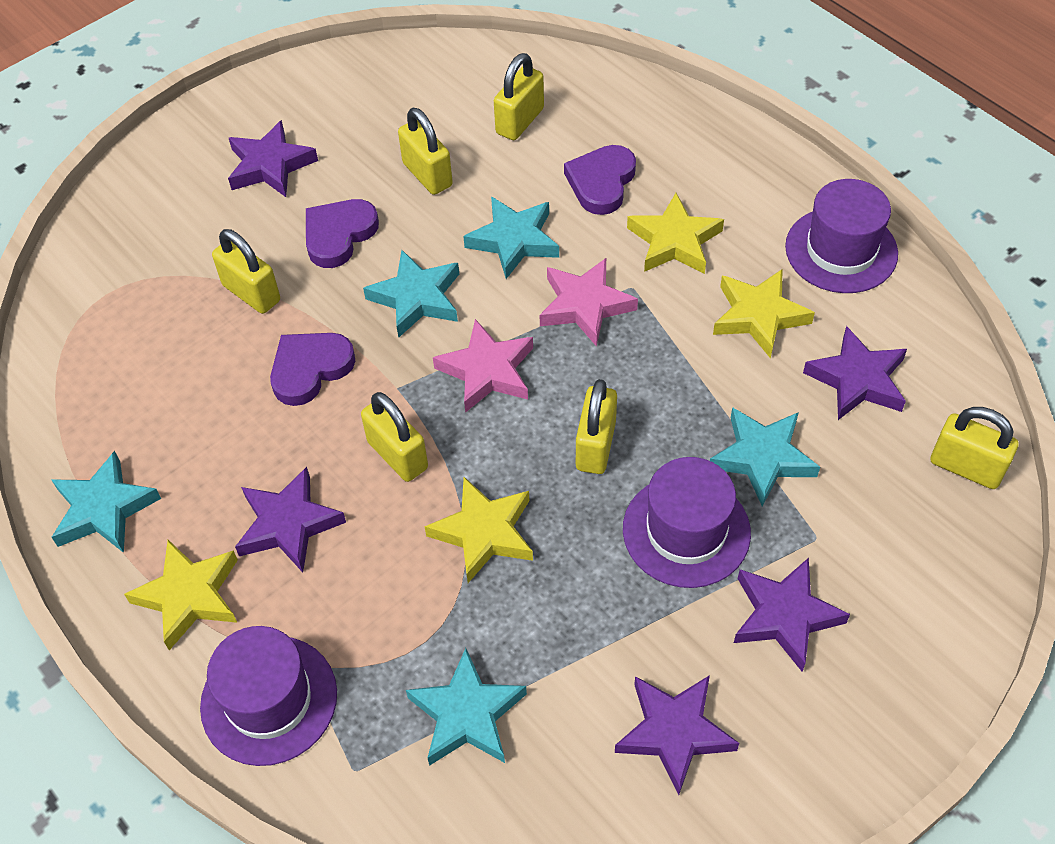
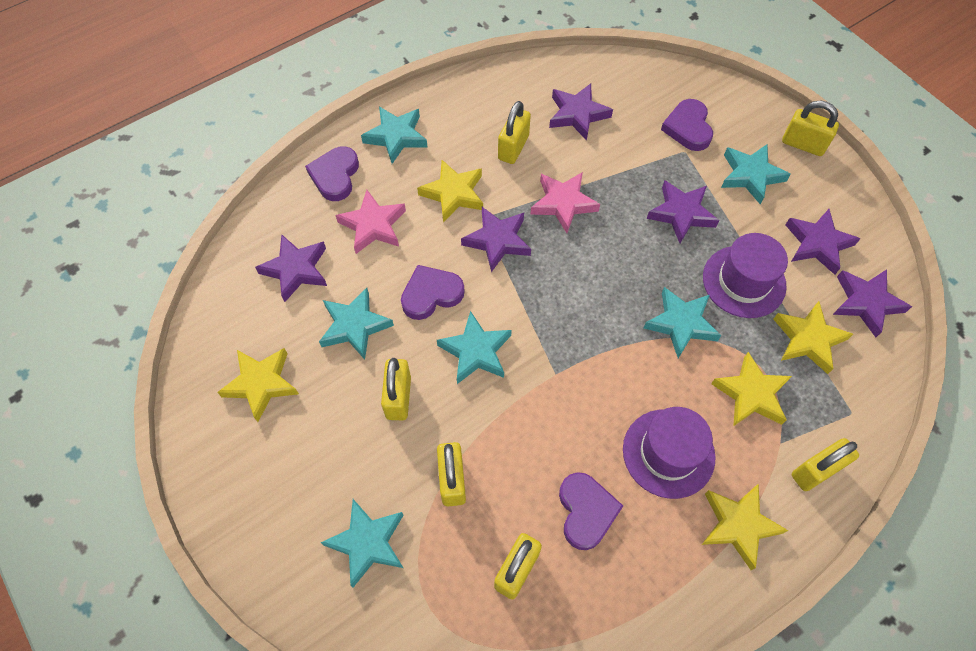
purple hat: 3 -> 2
purple heart: 3 -> 4
purple star: 5 -> 6
turquoise star: 5 -> 6
yellow star: 4 -> 5

